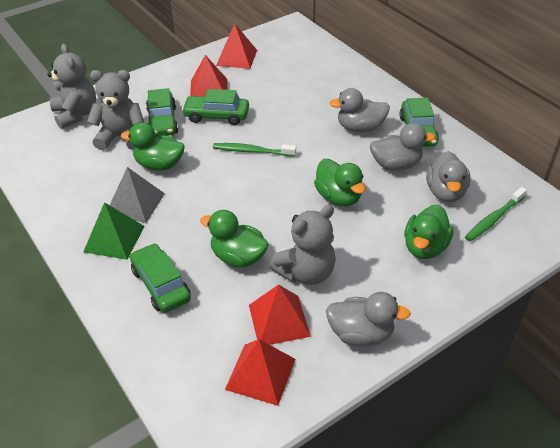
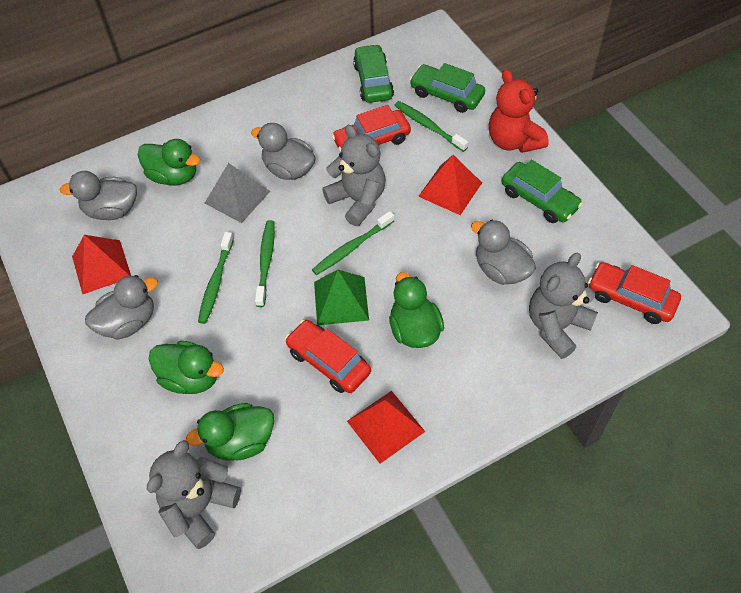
green car: 4 -> 3
green toothbrush: 2 -> 4
red car: 0 -> 3
red pyramid: 4 -> 3
red teddy bear: 0 -> 1

